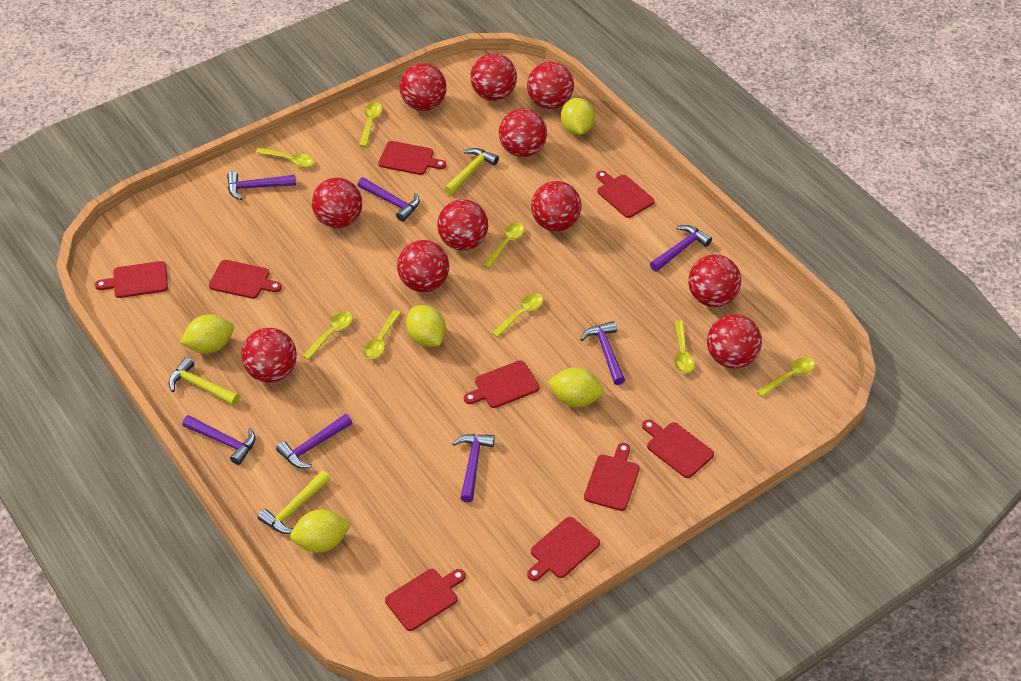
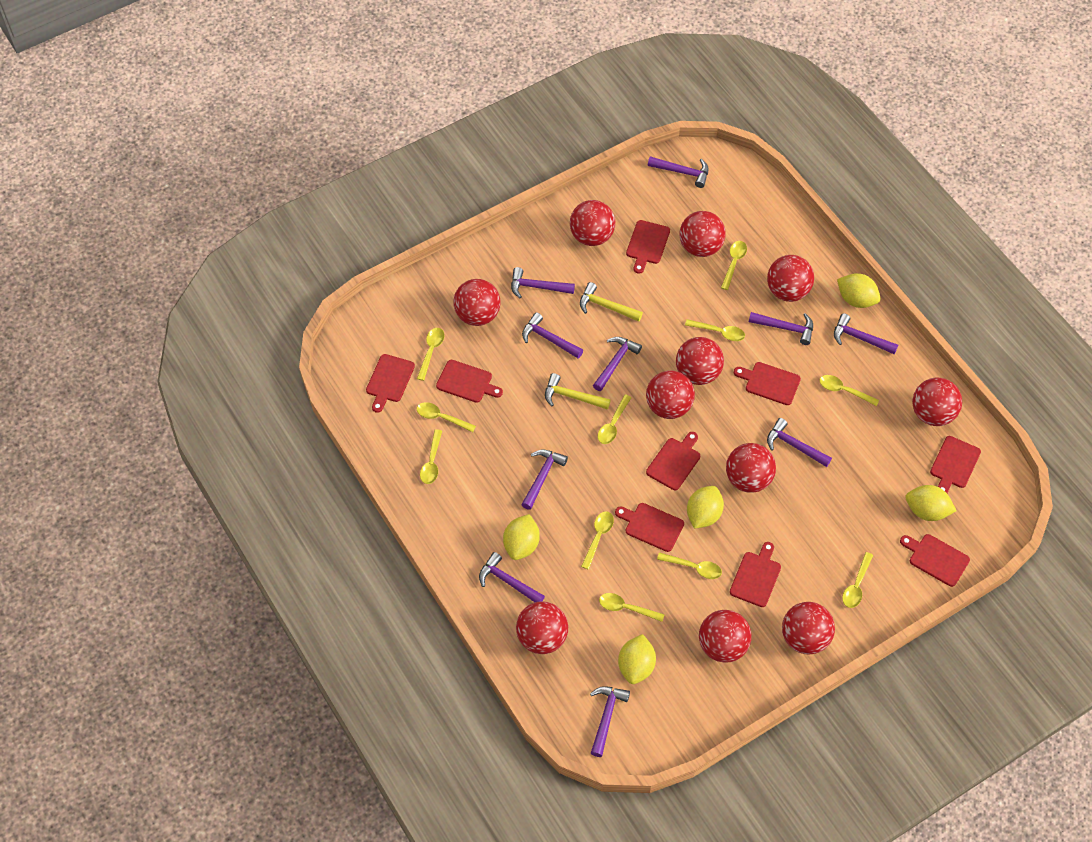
purple hammer: 7 -> 10
yellow hammer: 3 -> 2
yellow spoon: 8 -> 11

